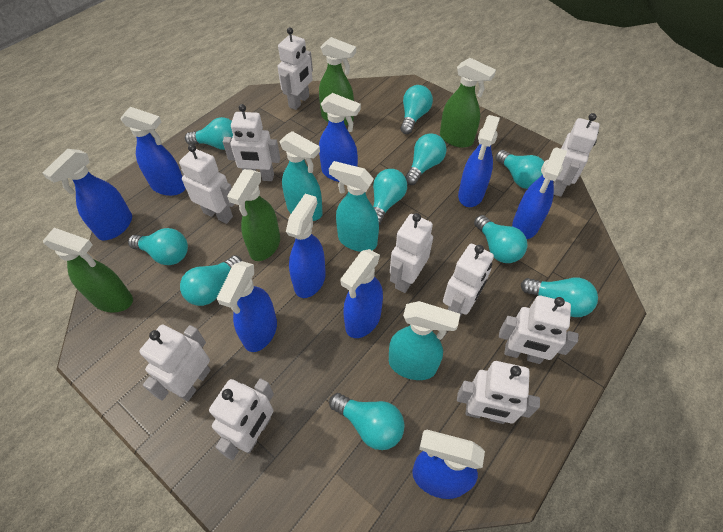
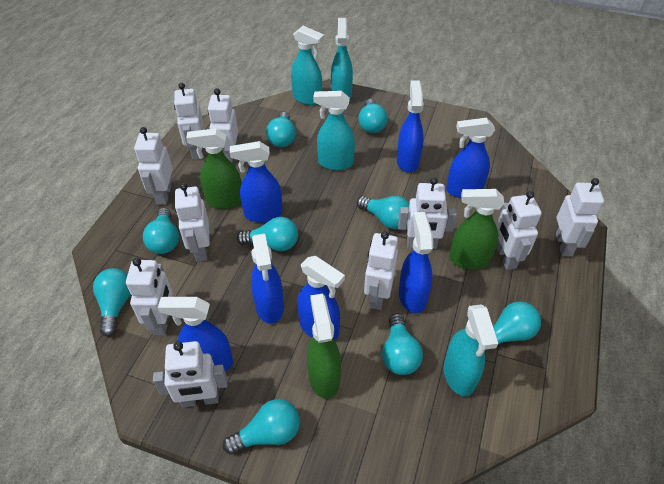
blue spray bottle: 9 -> 7
green spray bottle: 4 -> 3
turquoise light bulb: 10 -> 9
turquoise spray bottle: 3 -> 4

